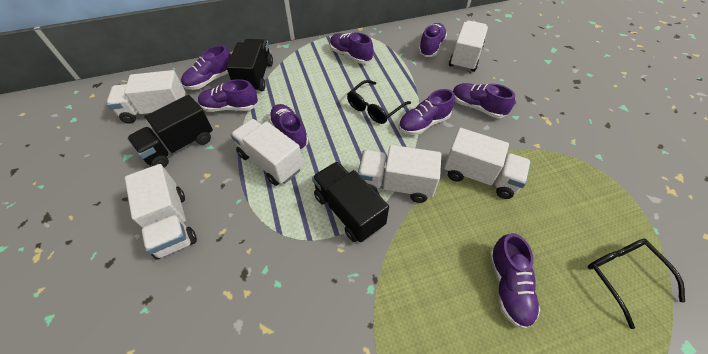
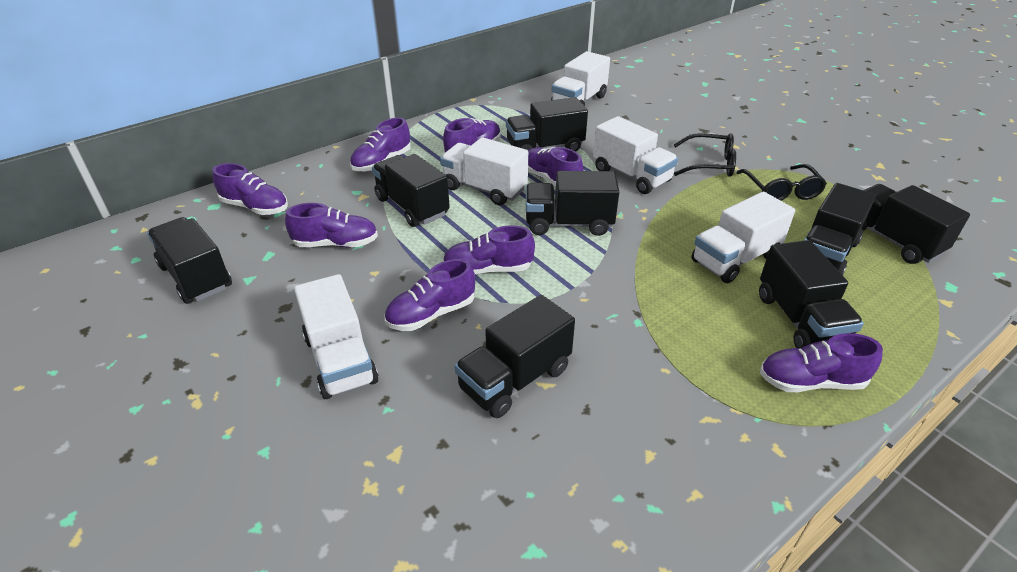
black truck: 3 -> 8
white truck: 6 -> 5

